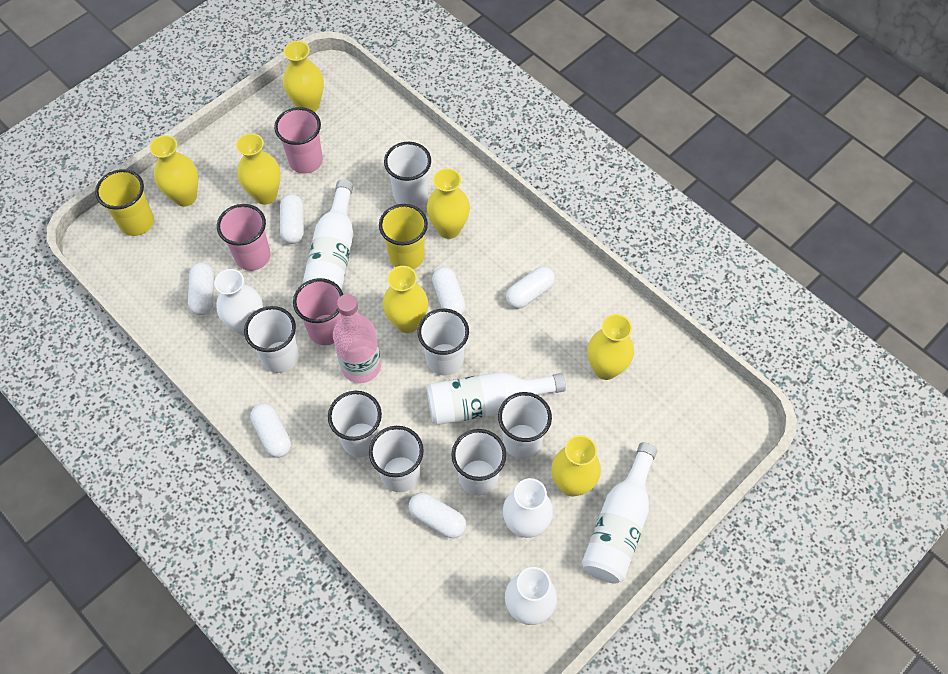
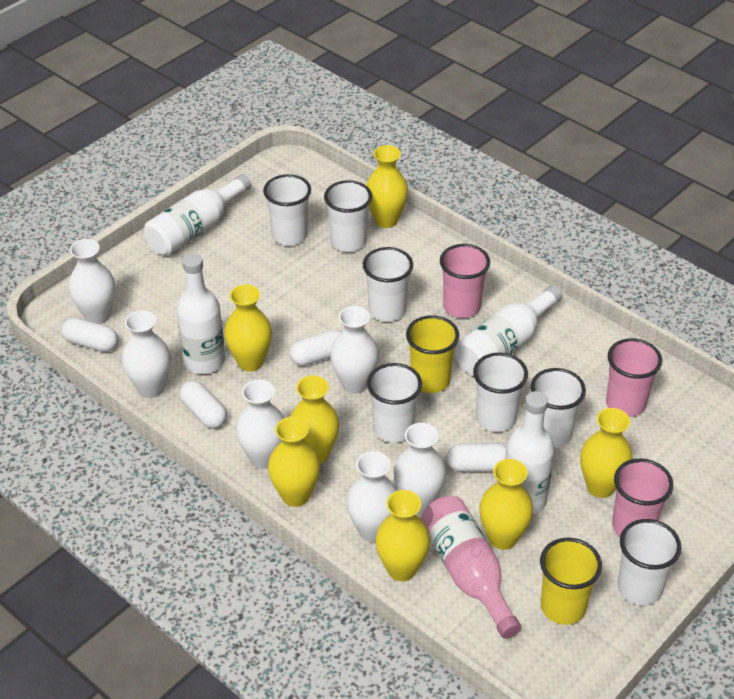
white bottle: 3 -> 4
white capsule: 6 -> 4
white vase: 3 -> 6

